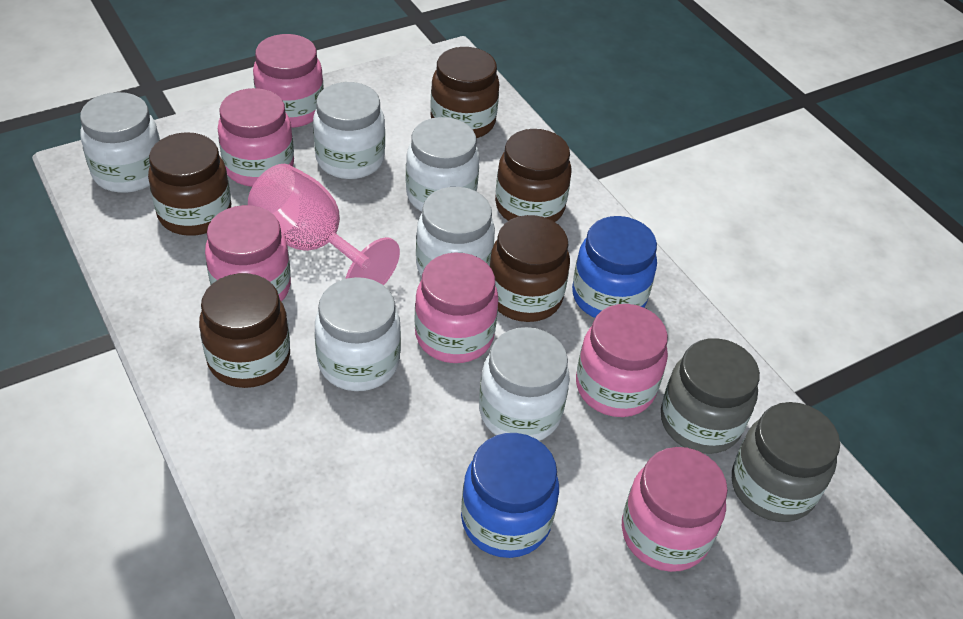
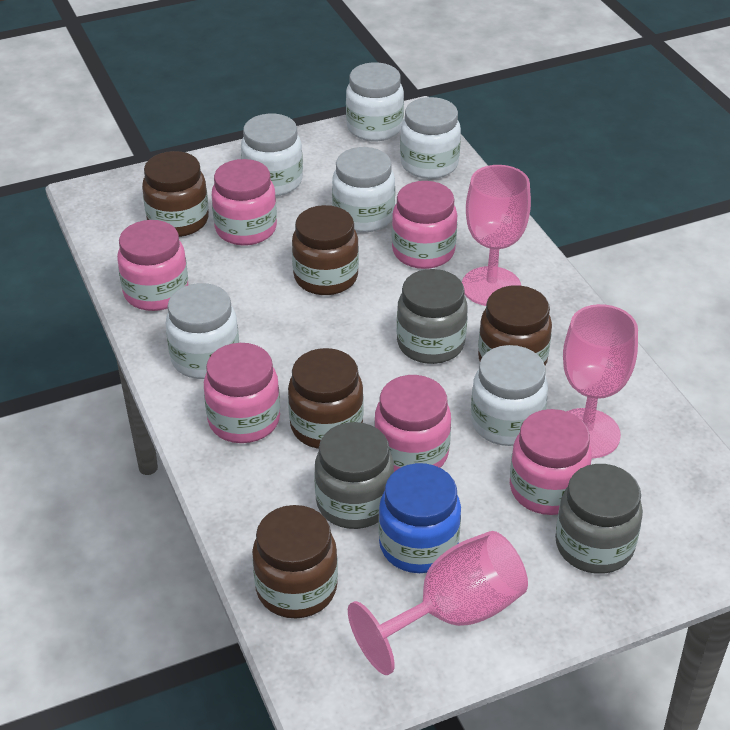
blue jar: 2 -> 1
grey jar: 2 -> 3
pink goblet: 1 -> 3

